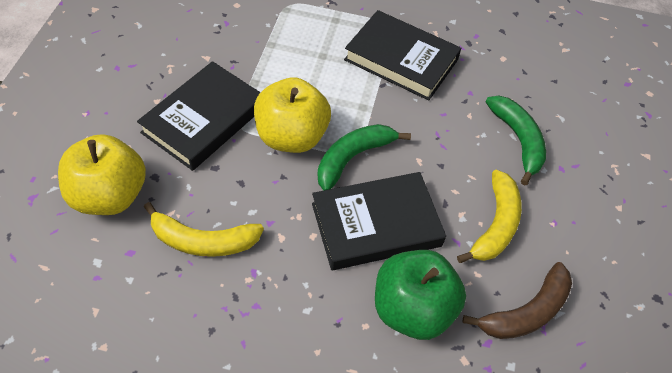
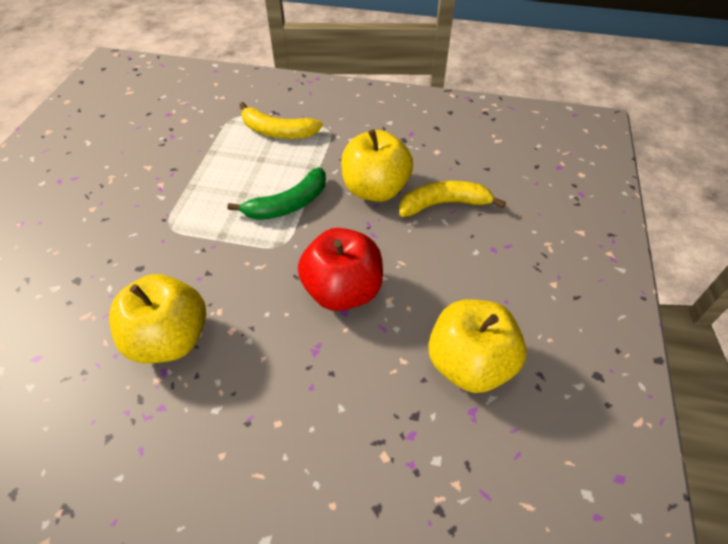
black book: 3 -> 0
brown banana: 1 -> 0
green apple: 1 -> 0
green banana: 2 -> 1
red apple: 0 -> 1
yellow apple: 2 -> 3

